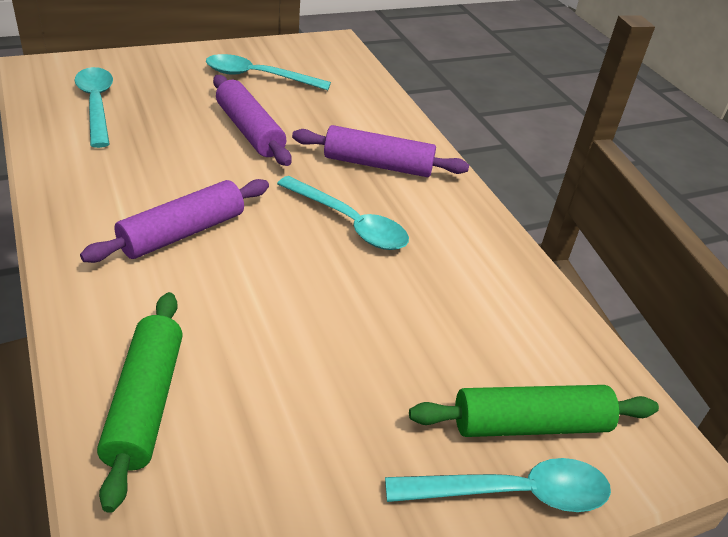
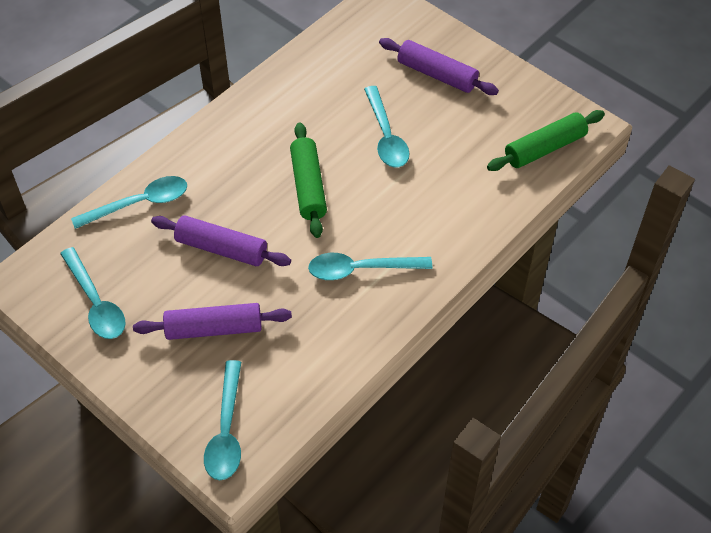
turquoise spoon: 4 -> 5

